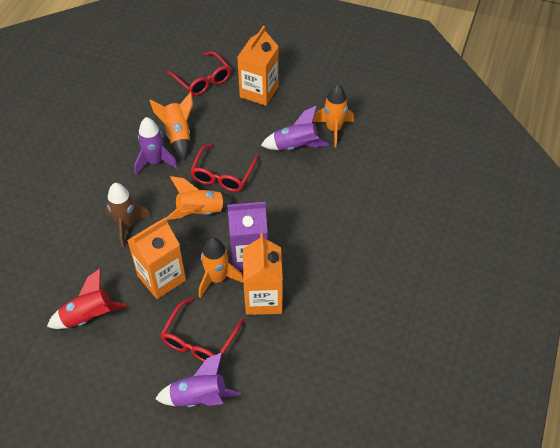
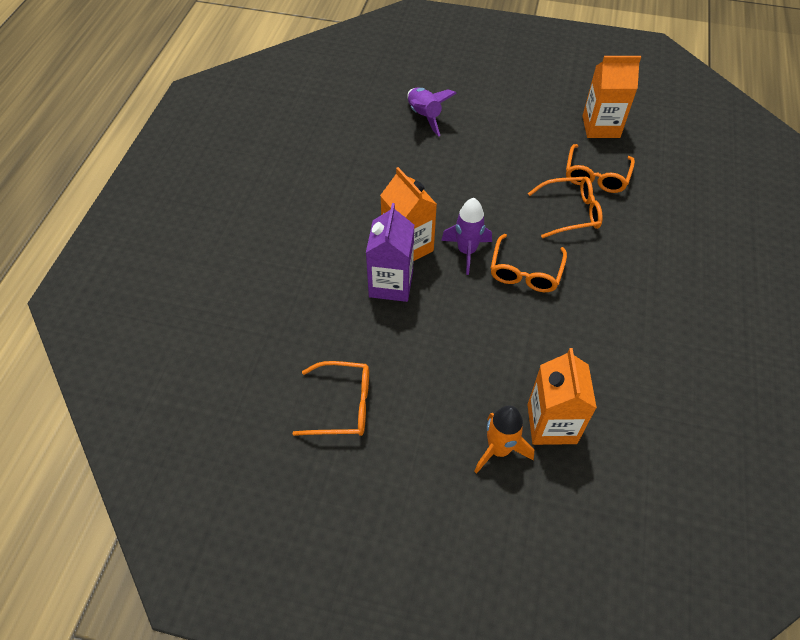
brown rocket: 1 -> 0
orange glasses: 0 -> 4
orange rocket: 4 -> 1
purple rocket: 3 -> 2
red glasses: 3 -> 0
red rocket: 1 -> 0

